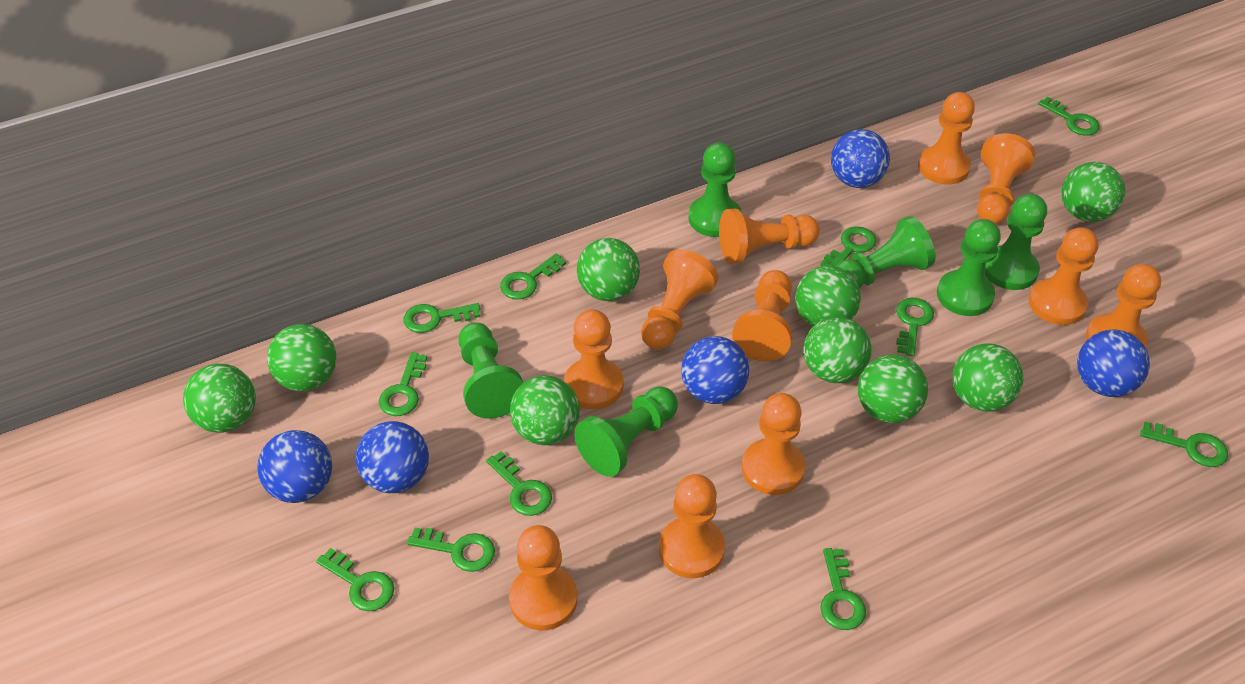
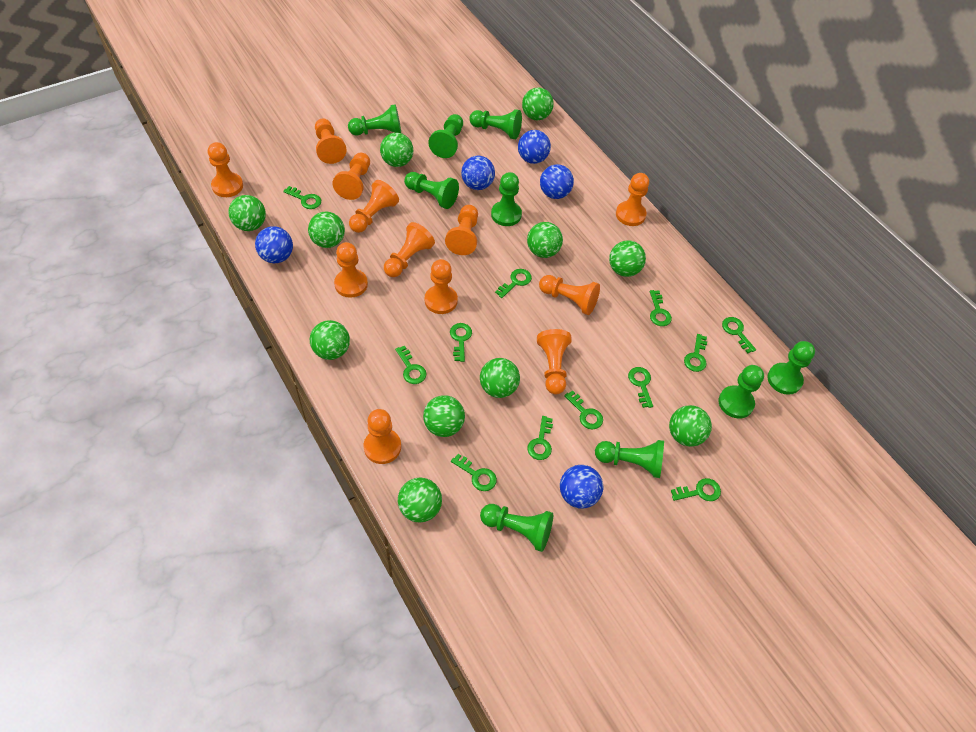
green ball: 9 -> 11
green key: 11 -> 12
green pawn: 6 -> 9
orange pawn: 11 -> 12

